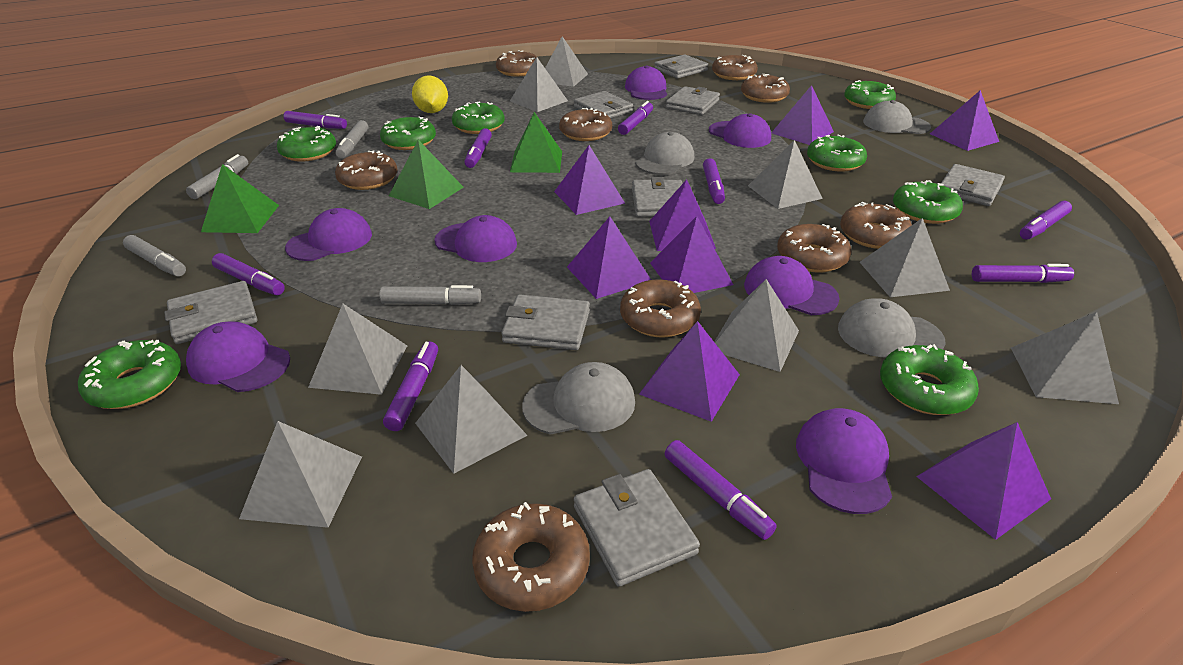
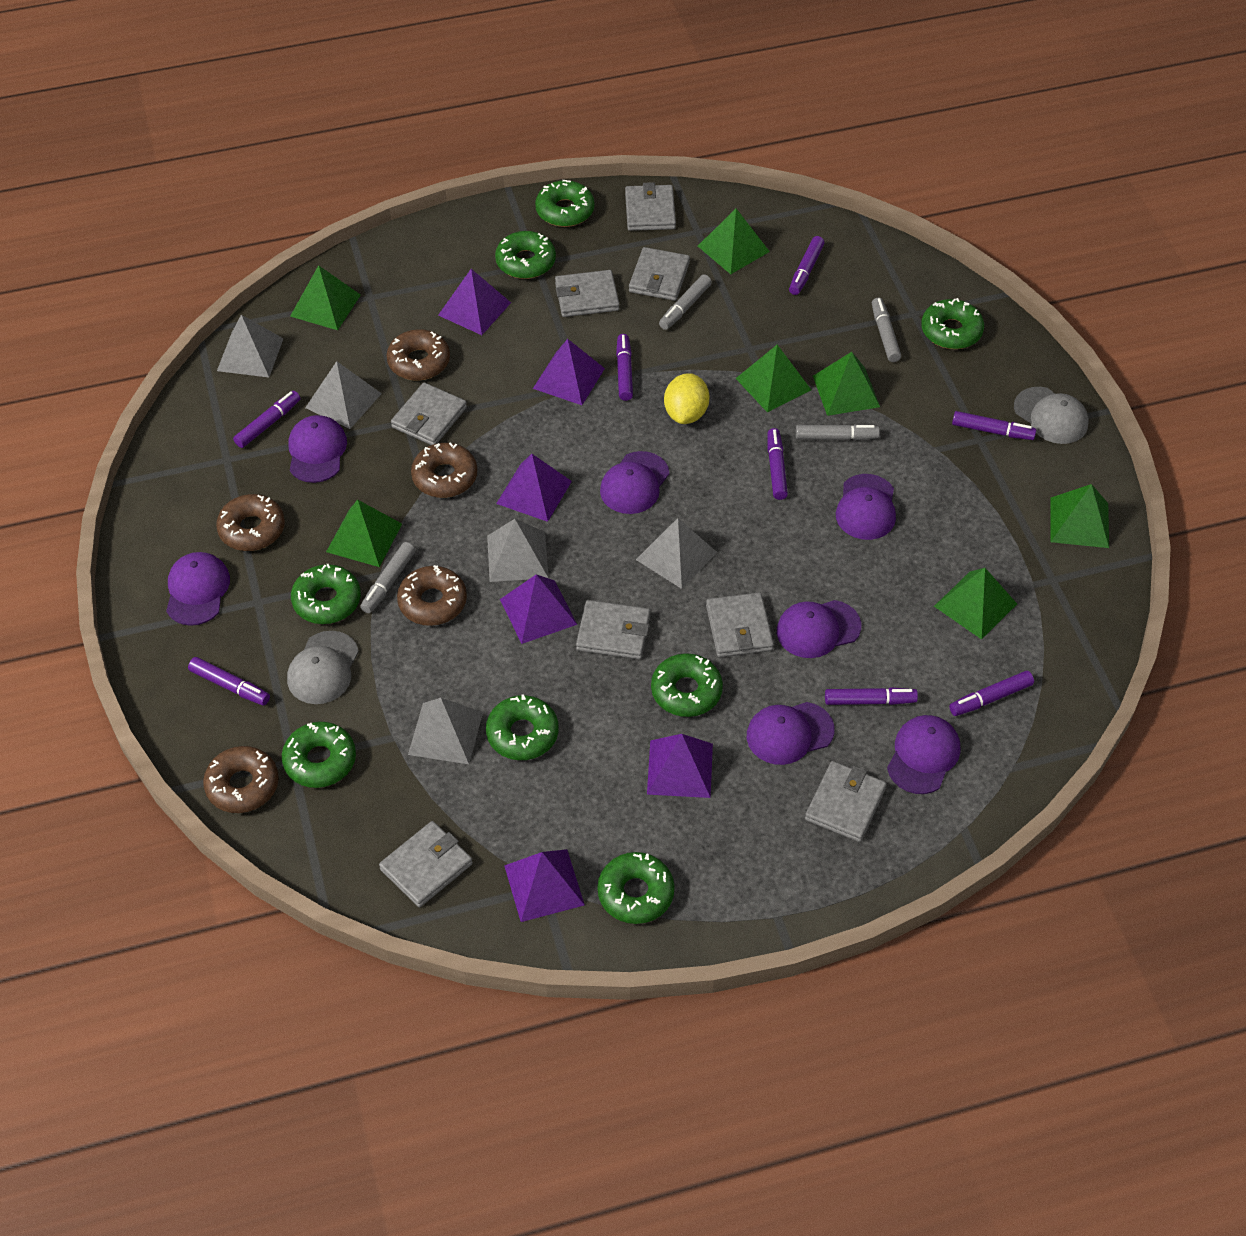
brown donut: 9 -> 5
green pyramid: 3 -> 7
grey cap: 4 -> 2
grey pyramid: 9 -> 5
purple marker: 9 -> 8
purple pyramid: 8 -> 6

